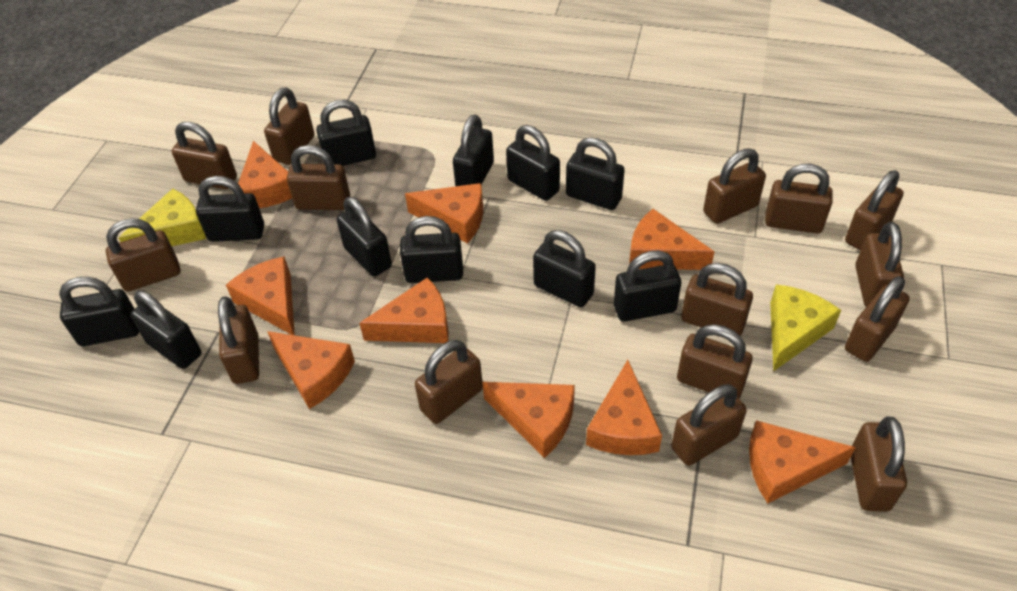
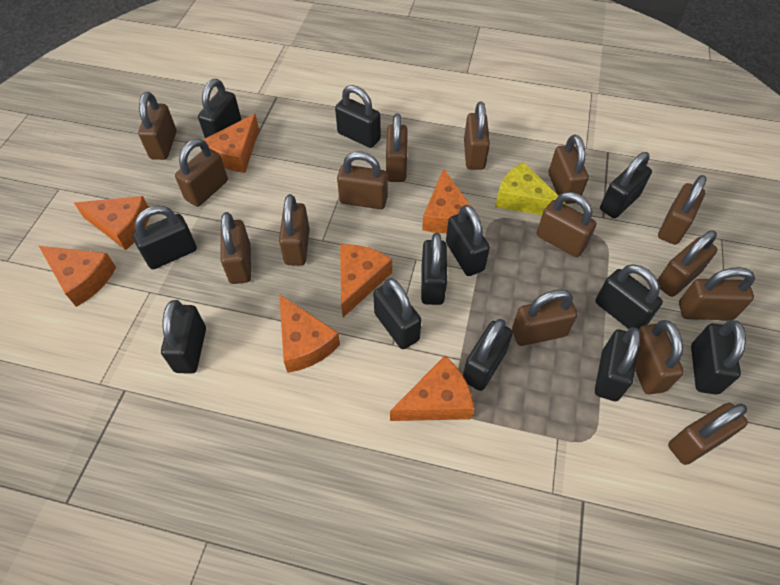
black padlock: 11 -> 12
orange cheese: 9 -> 7
yellow cheese: 2 -> 1

